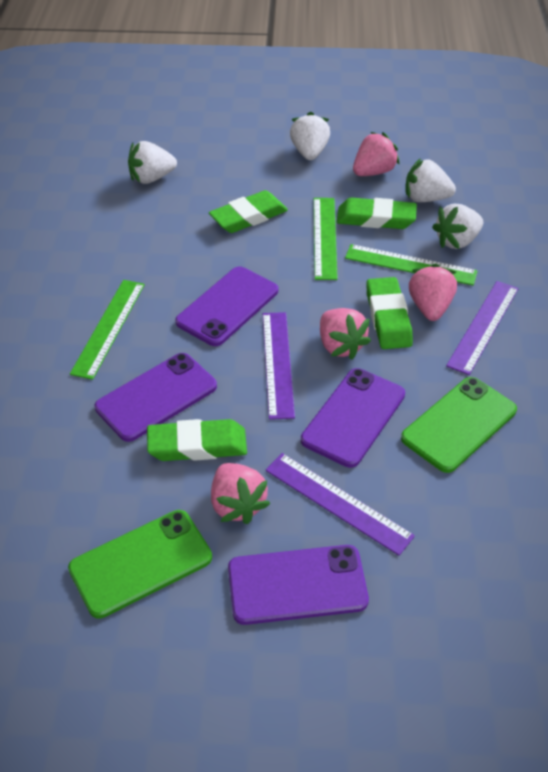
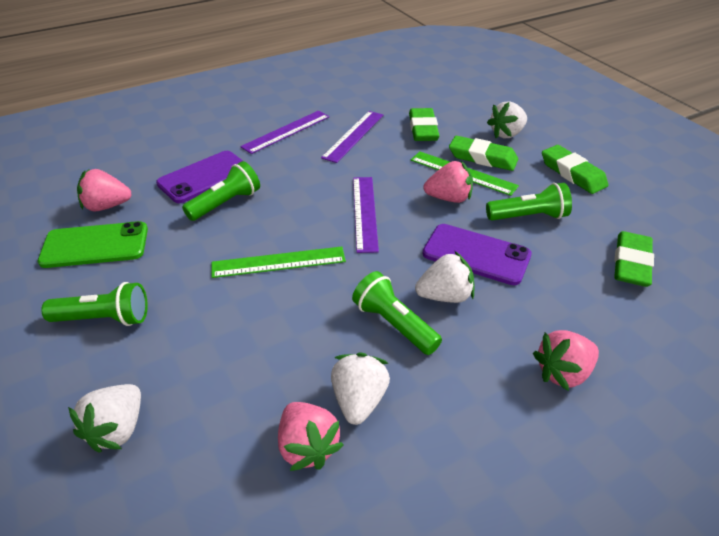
green flashlight: 0 -> 4
green phone: 2 -> 1
green ruler: 3 -> 2
purple phone: 4 -> 2

